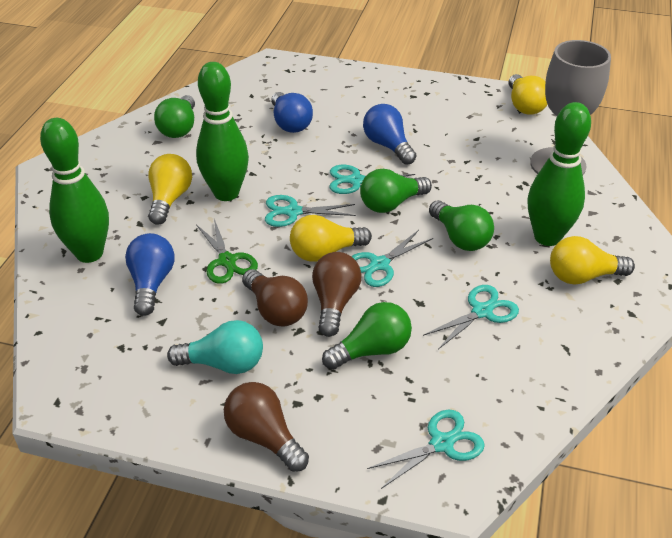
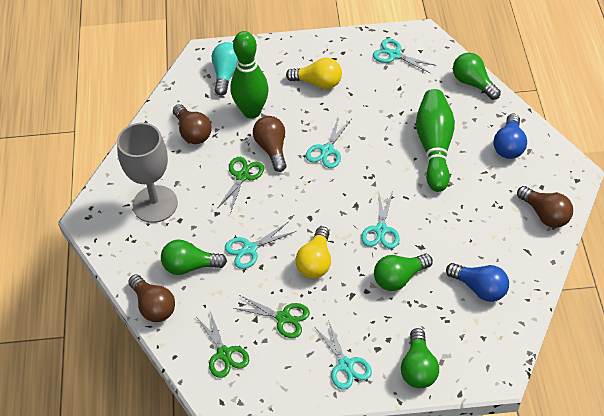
blue light bulb: 3 -> 2
brown light bulb: 3 -> 4
green bowling pin: 3 -> 2
green scissors: 1 -> 3
yellow light bulb: 4 -> 2

